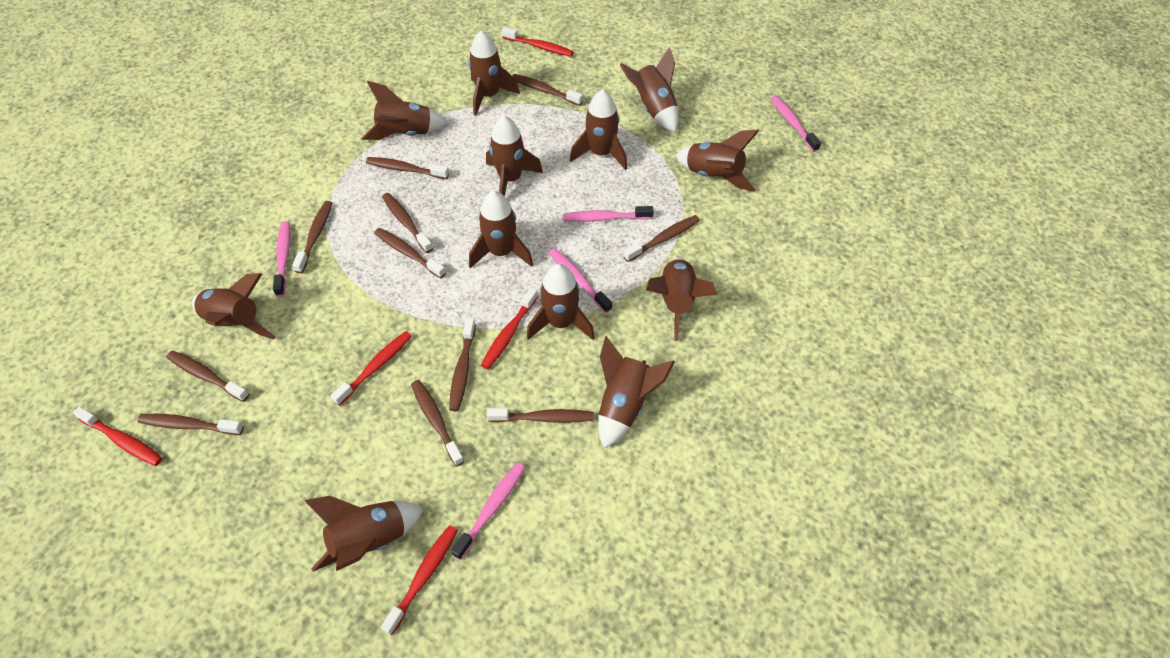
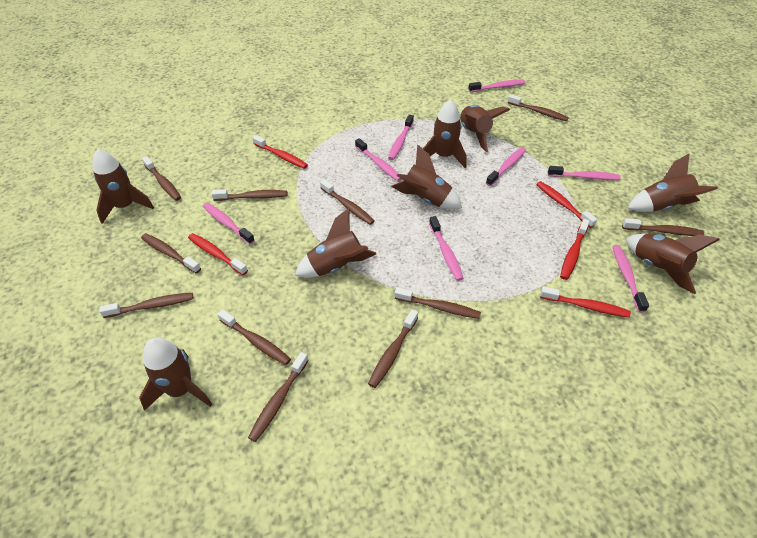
brown rocket: 12 -> 8
pink toothbrush: 5 -> 8

